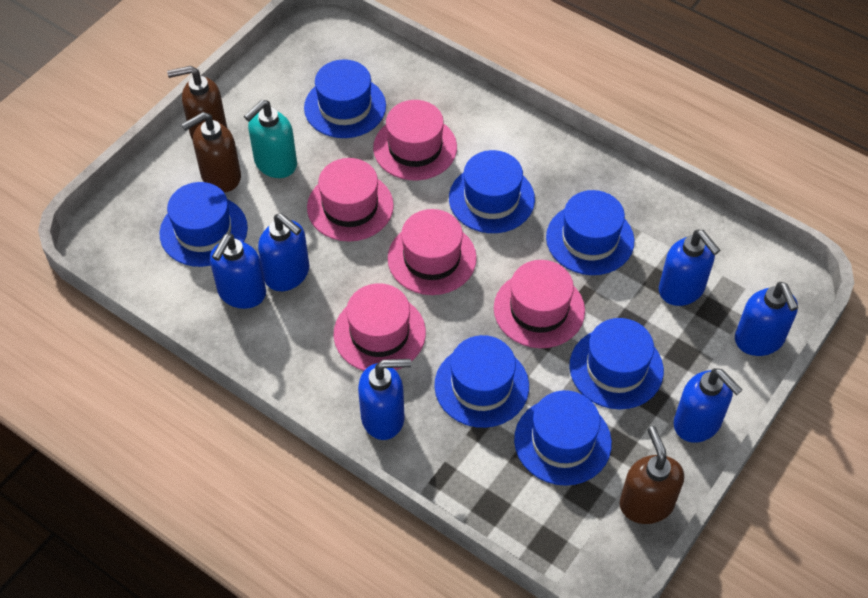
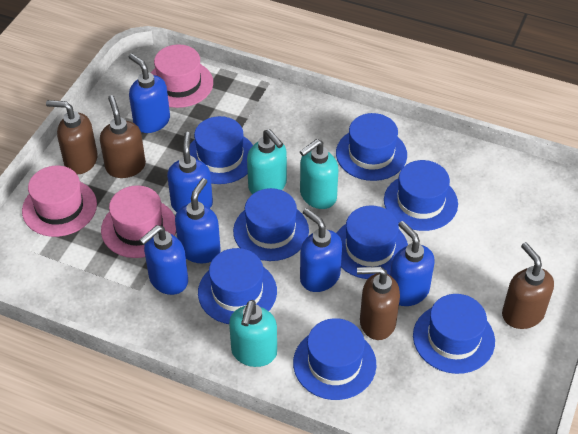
blue hat: 7 -> 8
brown soap dispenser: 3 -> 4
pink hat: 5 -> 3
turquoise soap dispenser: 1 -> 3

